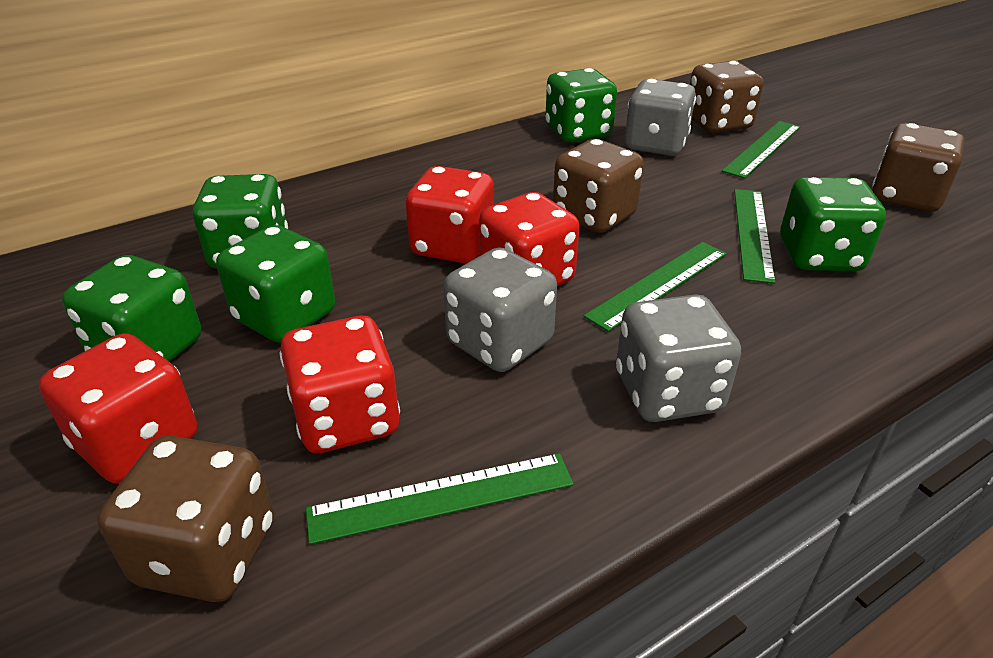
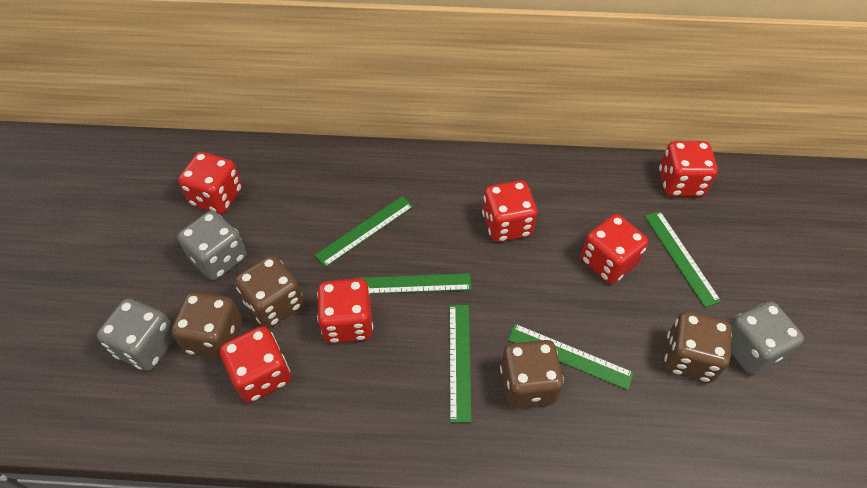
green dice: 5 -> 0
green ruler: 4 -> 5
red dice: 4 -> 6

